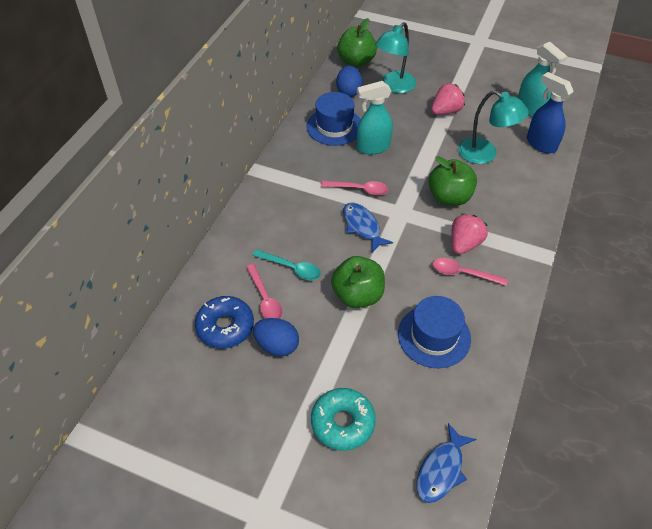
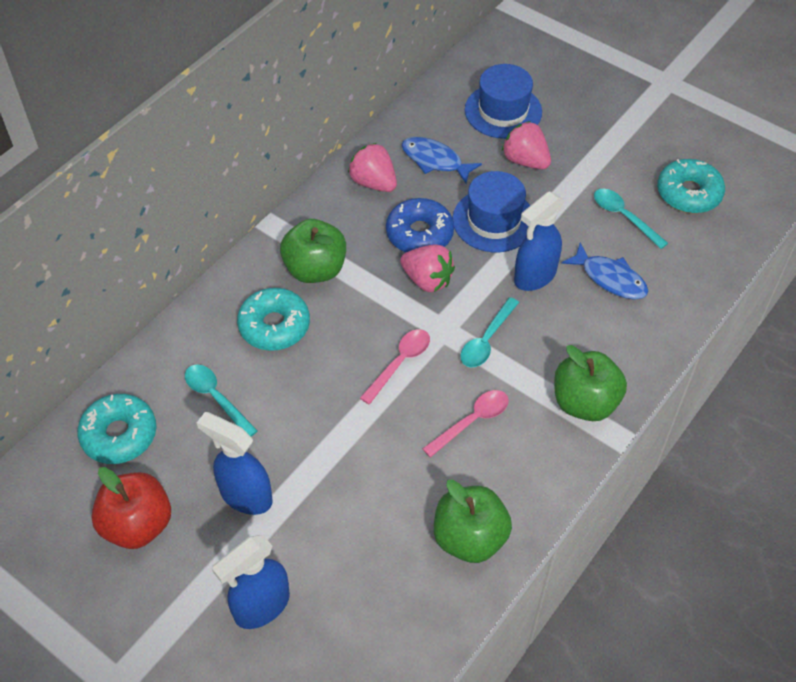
blue egg: 2 -> 0
blue spray bottle: 1 -> 3
pink spoon: 3 -> 2
pink strawberry: 2 -> 3
red apple: 0 -> 1
turquoise donut: 1 -> 3
turquoise lamp: 2 -> 0
turquoise spoon: 1 -> 3
turquoise spray bottle: 2 -> 0

